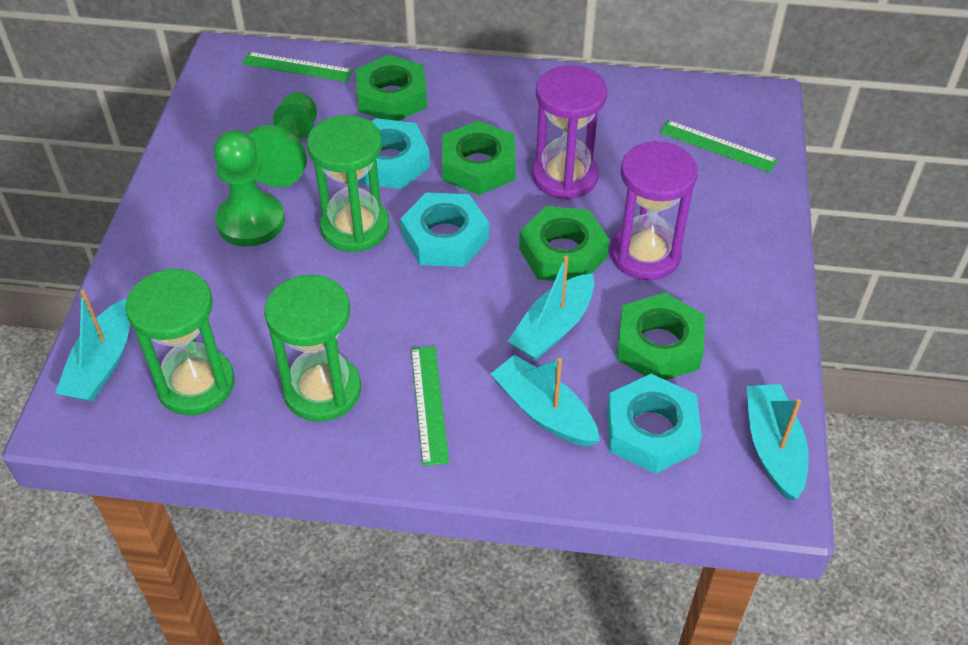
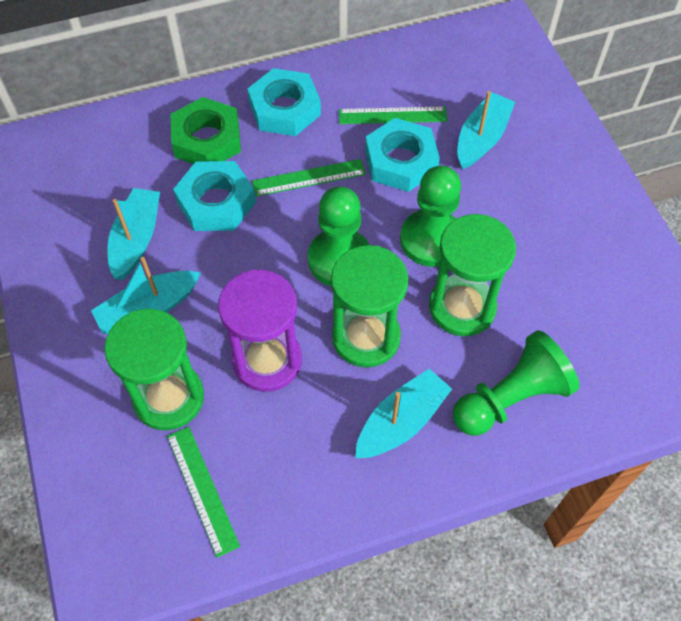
green nut: 4 -> 1
green pawn: 2 -> 3
purple hourglass: 2 -> 1

